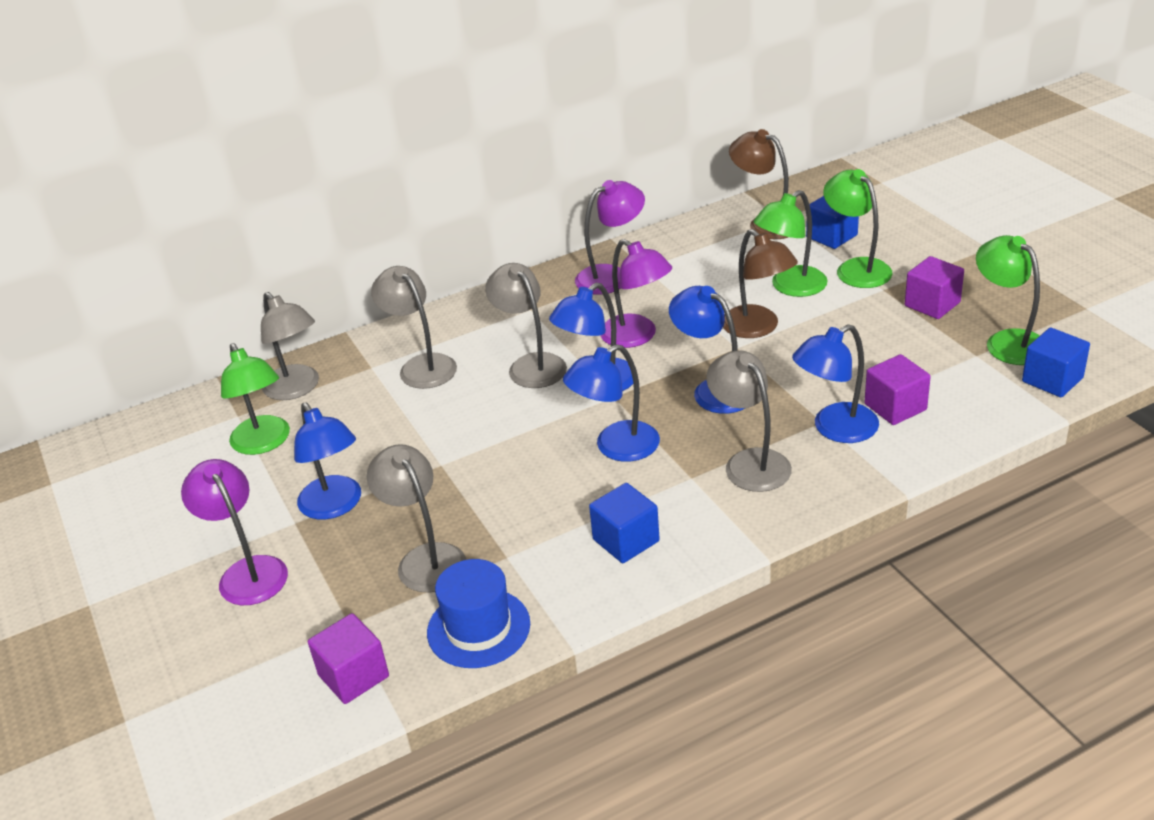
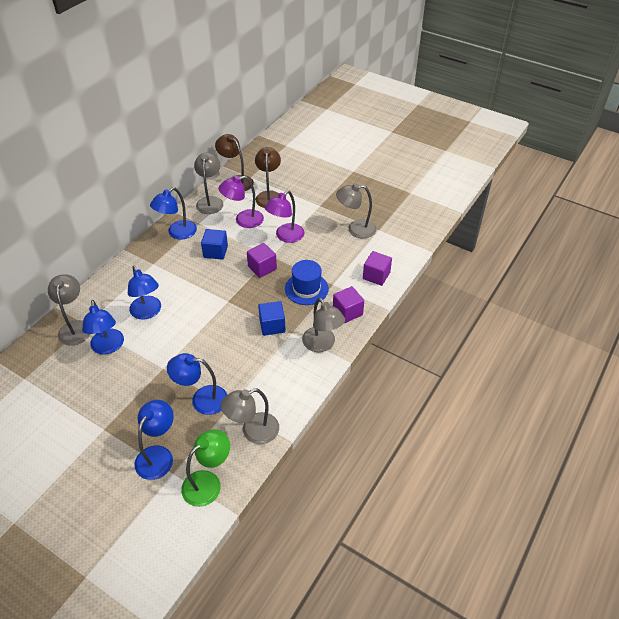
blue cube: 3 -> 2
green lamp: 4 -> 1
purple lamp: 3 -> 2

